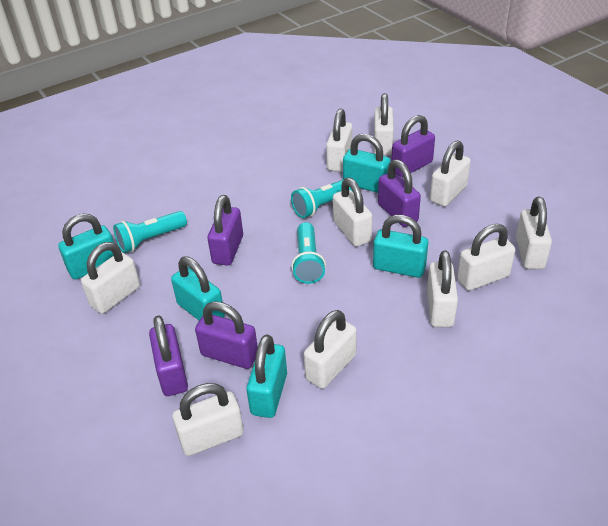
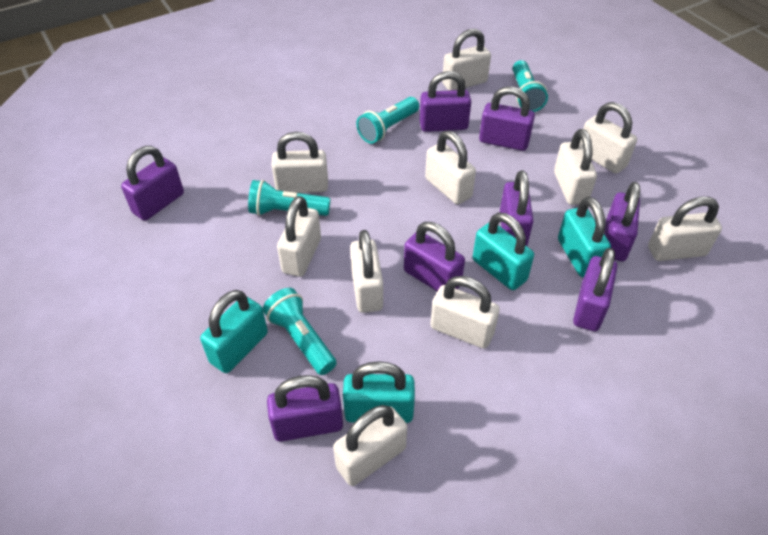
purple padlock: 5 -> 8
turquoise flashlight: 3 -> 4
turquoise padlock: 5 -> 4

